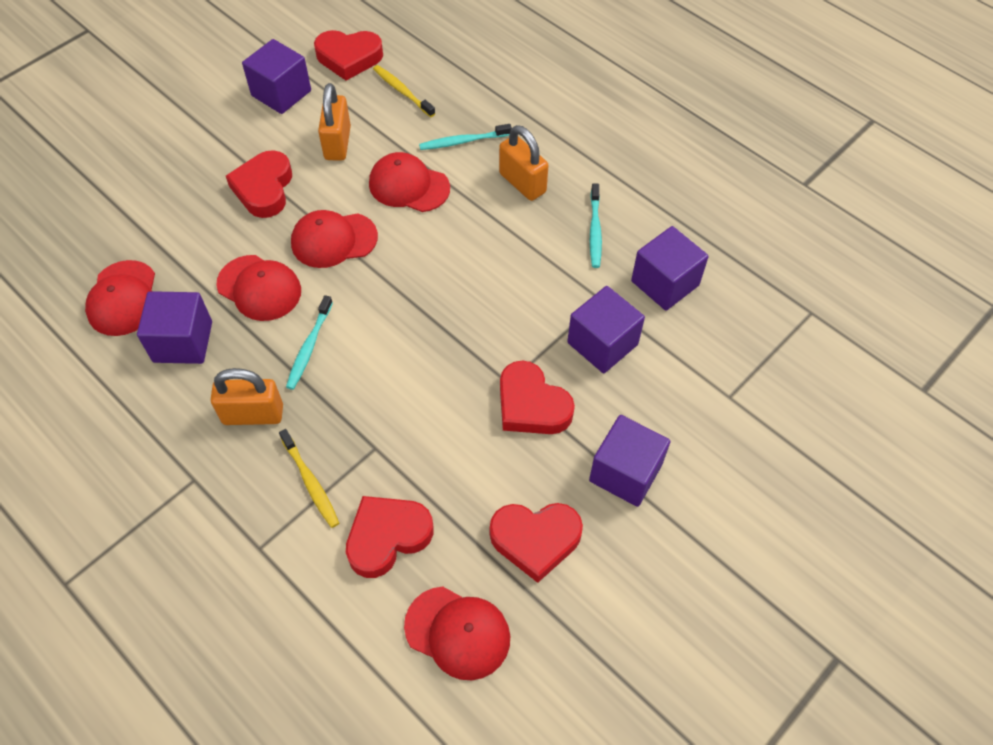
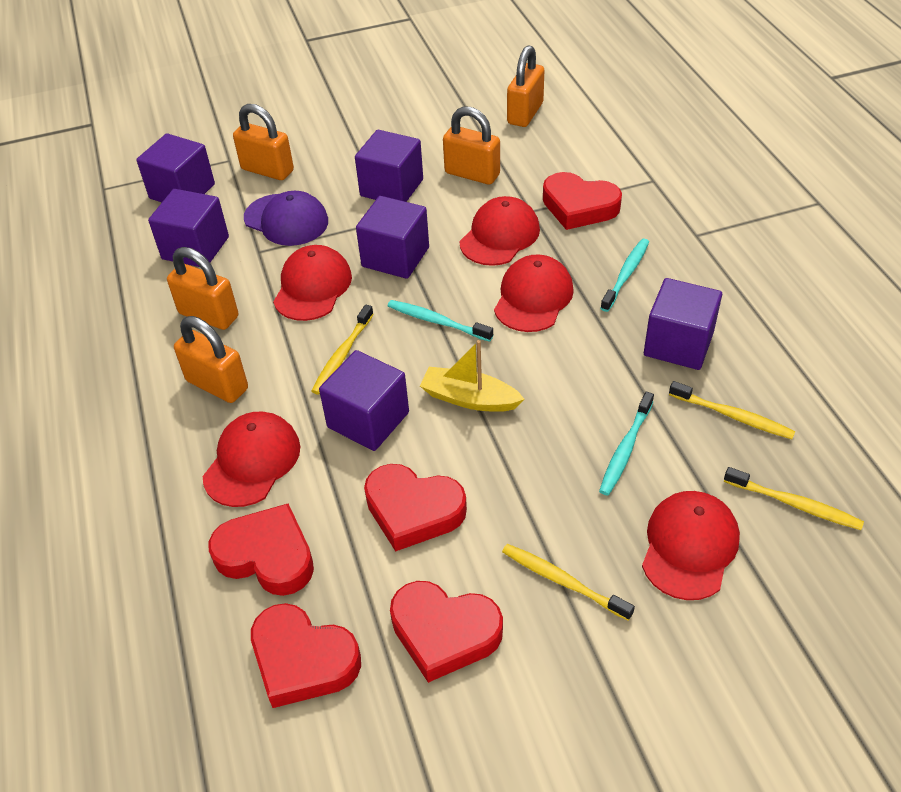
orange padlock: 3 -> 5
purple cap: 0 -> 1
purple cube: 5 -> 6
yellow boat: 0 -> 1
yellow toothbrush: 2 -> 4

